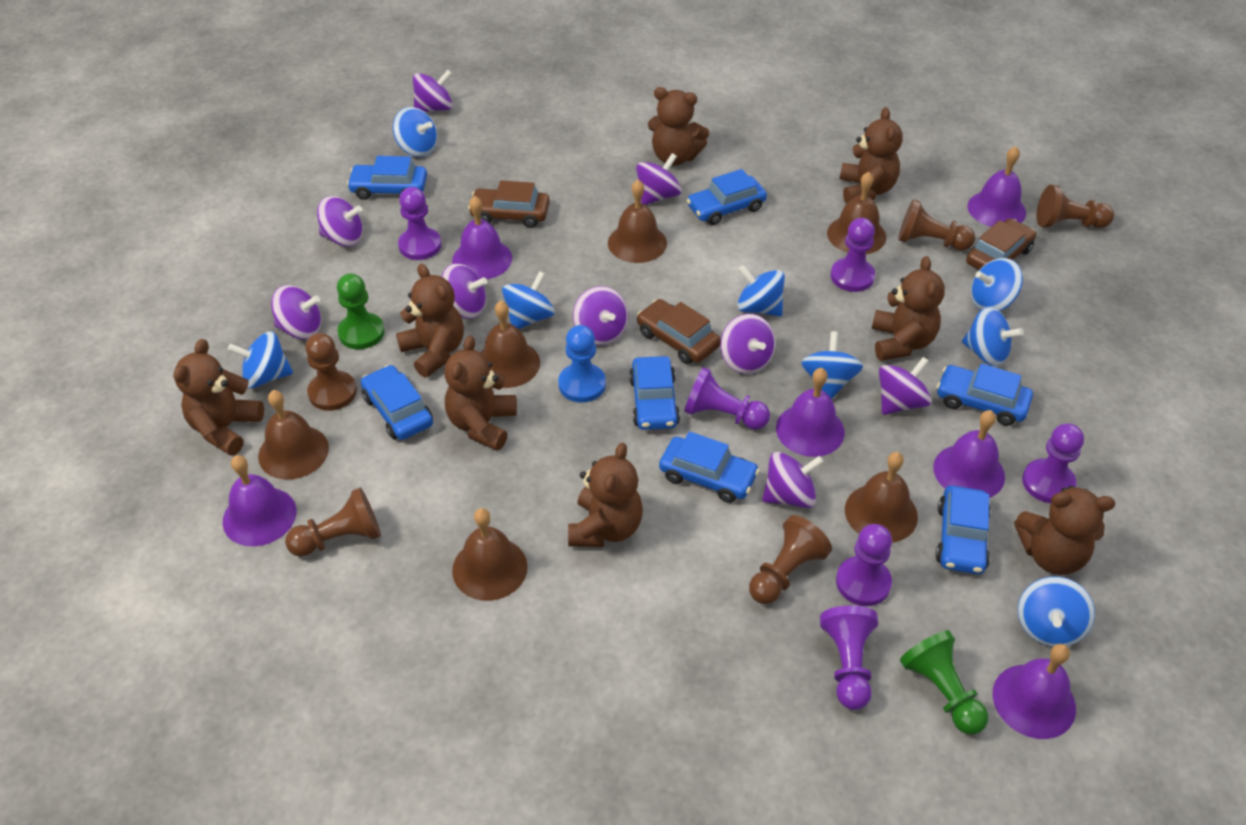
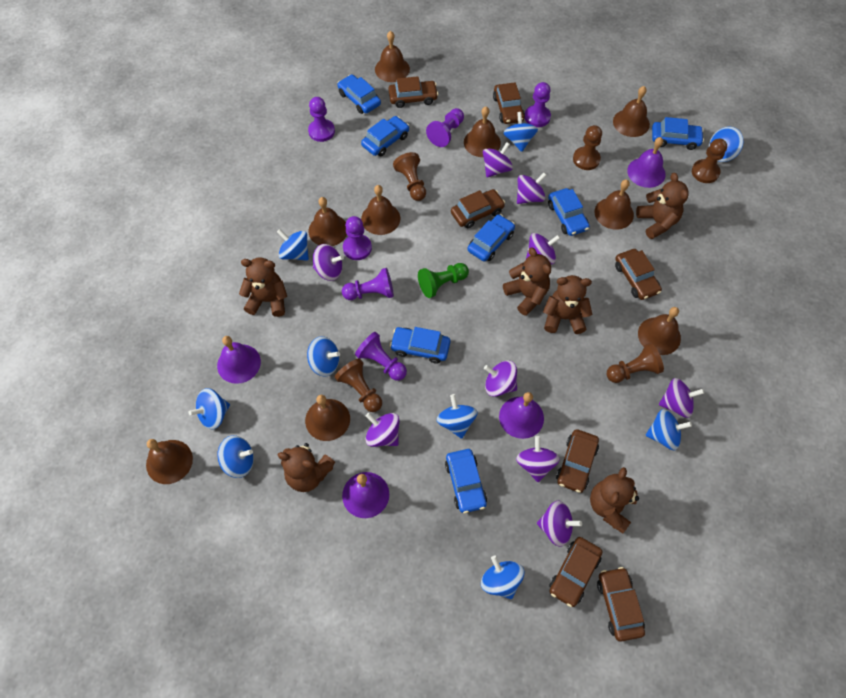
blue pawn: 1 -> 0
blue spinning top: 8 -> 9
brown bell: 6 -> 9
brown car: 3 -> 7
brown teddy bear: 8 -> 6
green pawn: 2 -> 1
purple bell: 6 -> 4

